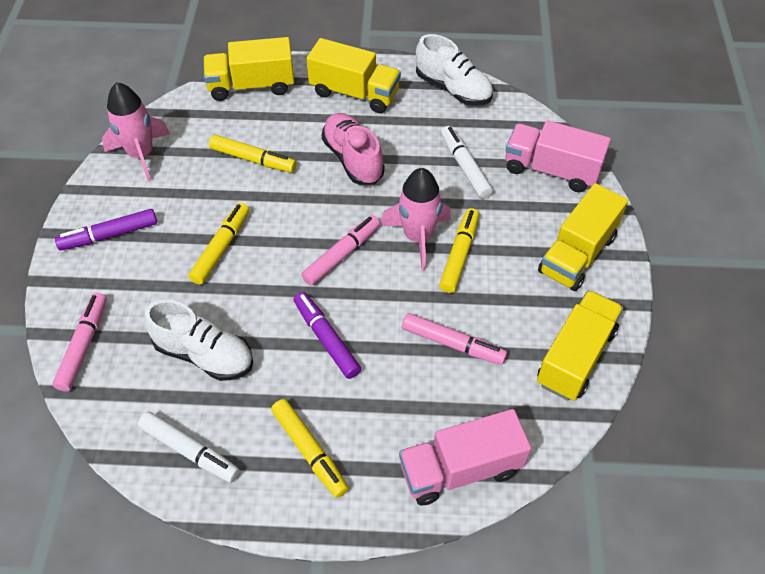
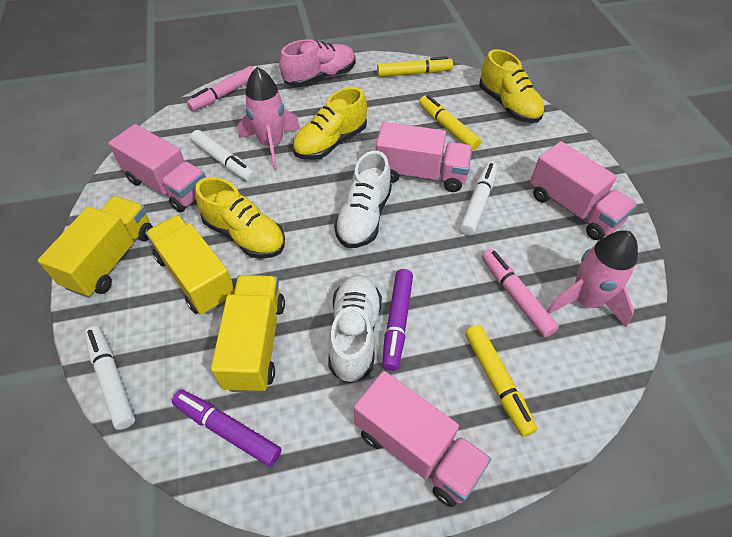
pink marker: 3 -> 2
pink truck: 2 -> 4
white marker: 2 -> 3
yellow marker: 4 -> 3
yellow shoe: 0 -> 3
yellow truck: 4 -> 3

